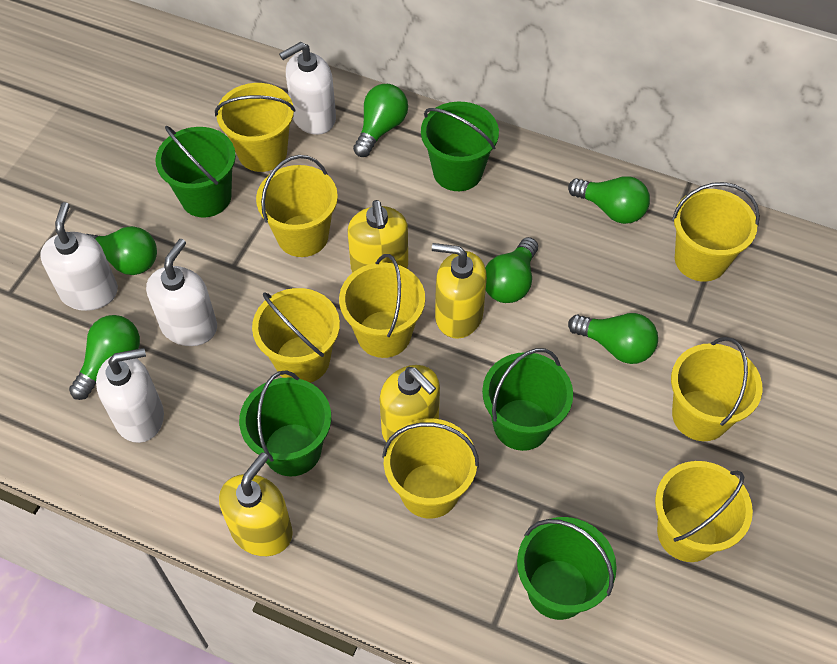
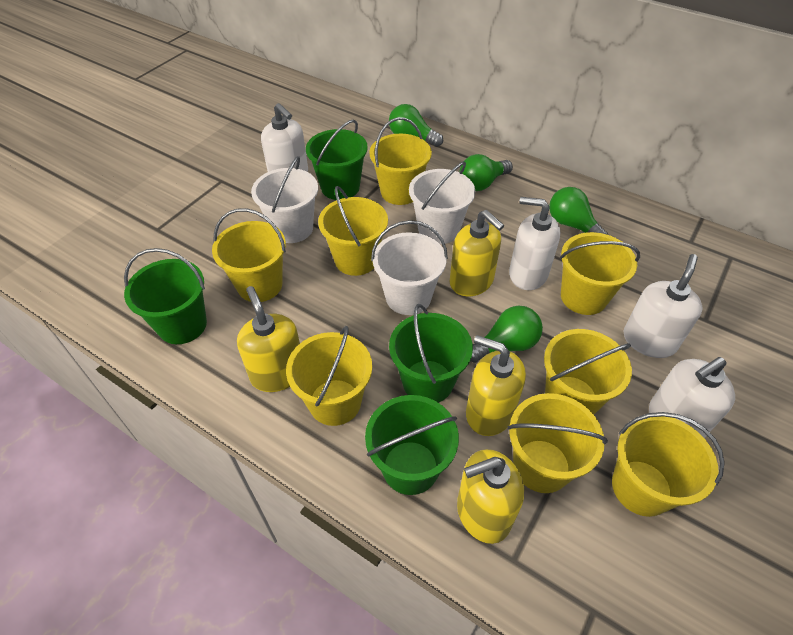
green bucket: 5 -> 4
green light bulb: 6 -> 4
white bucket: 0 -> 3

